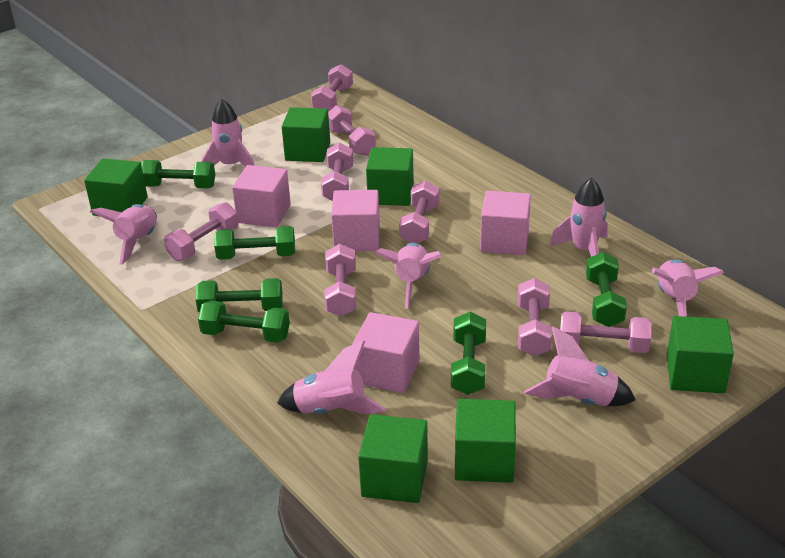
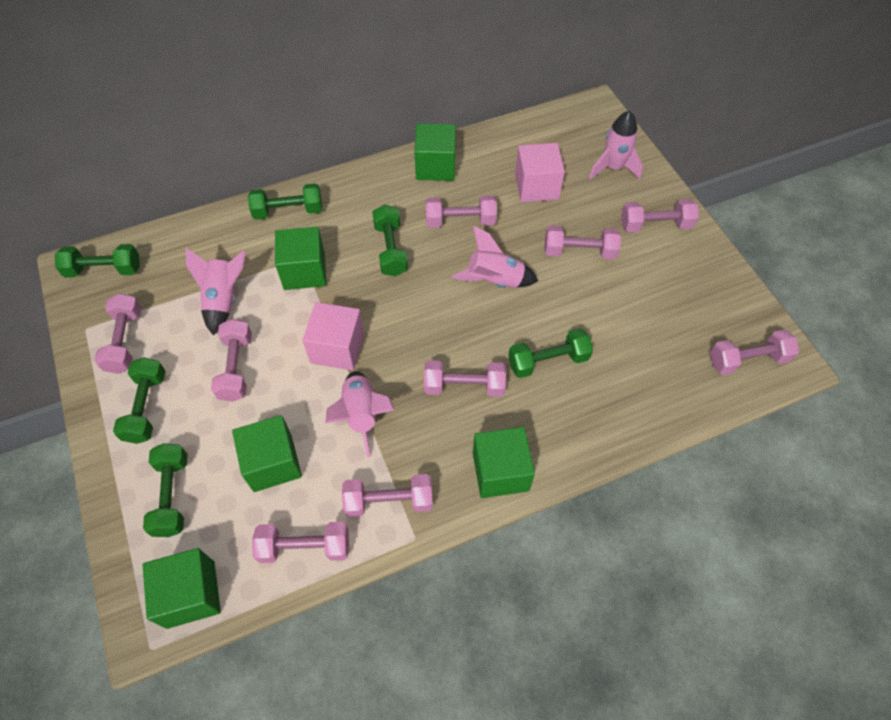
green cube: 6 -> 5
pink cube: 4 -> 2
pink dumbbell: 8 -> 9
pink rocket: 7 -> 4

